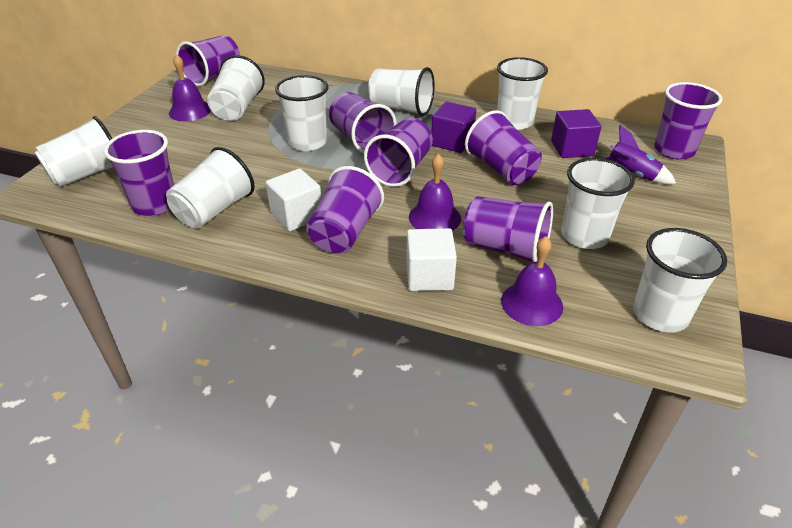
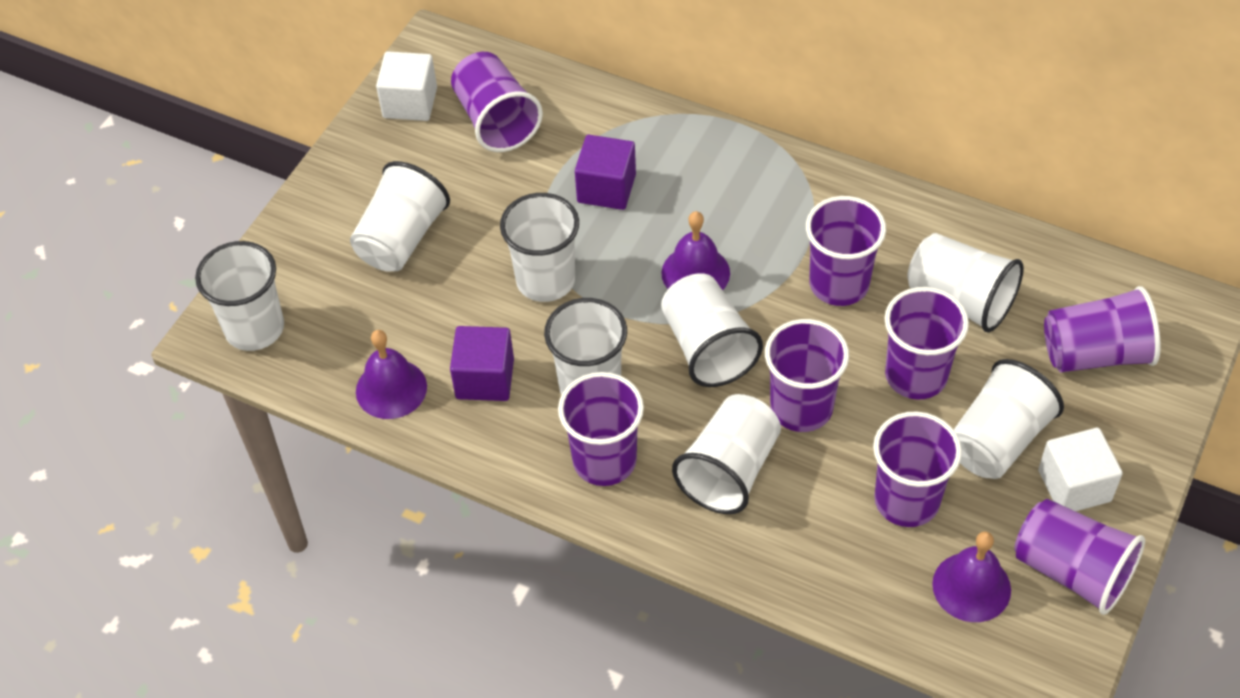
purple rocket: 1 -> 0

